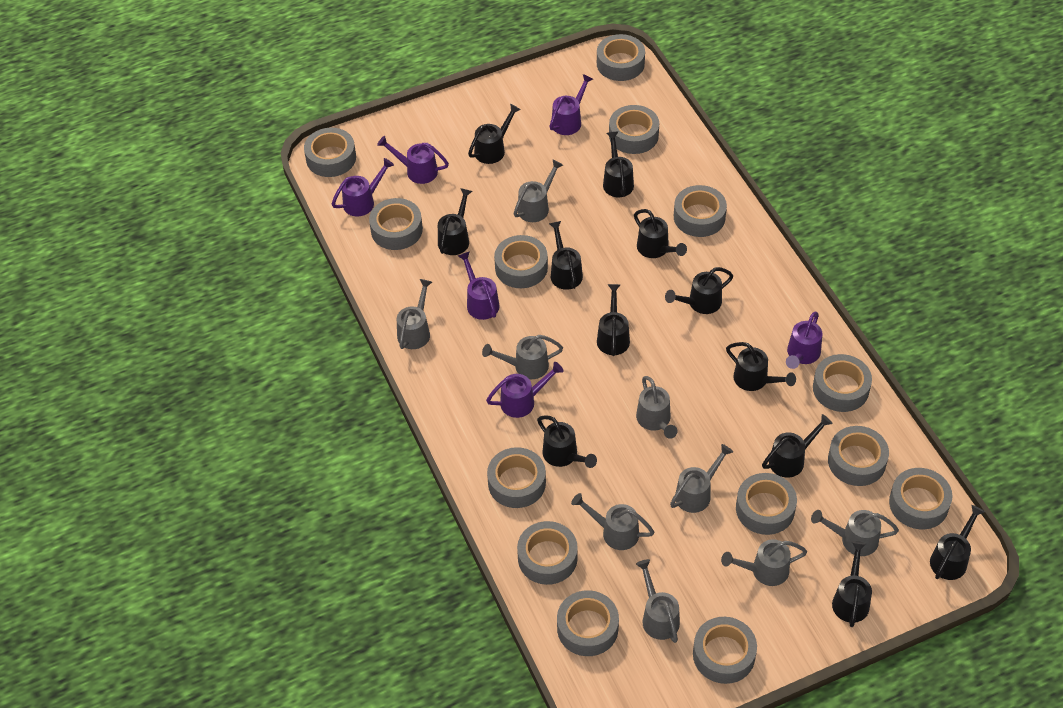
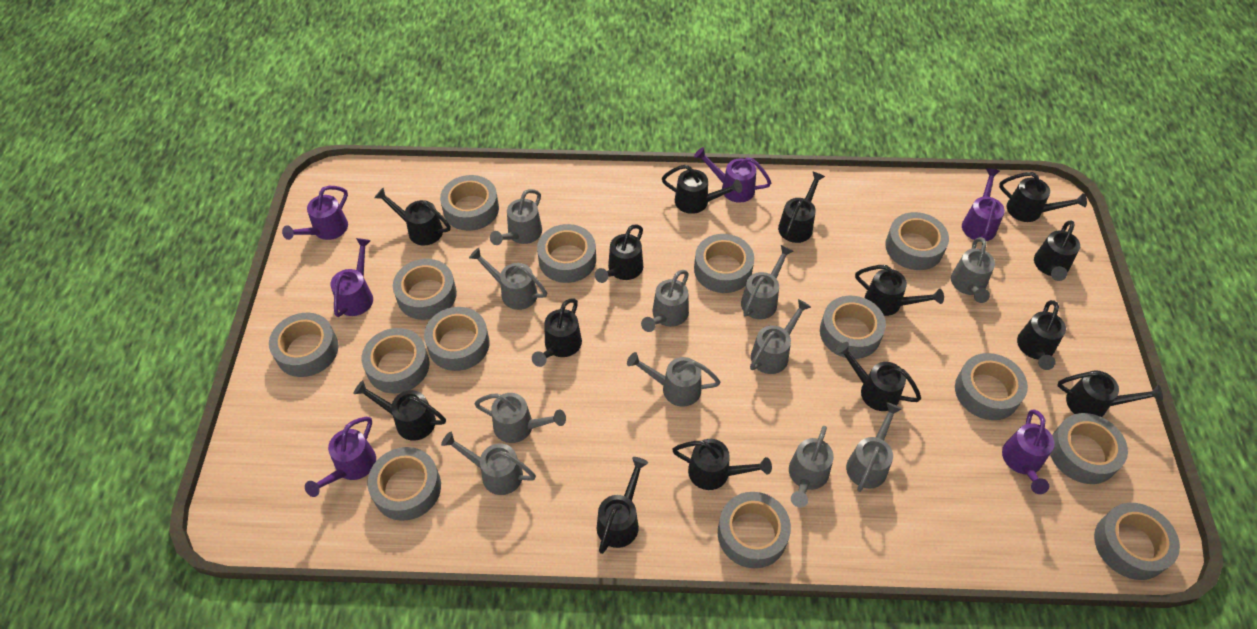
black watering can: 12 -> 14
grey watering can: 9 -> 11

